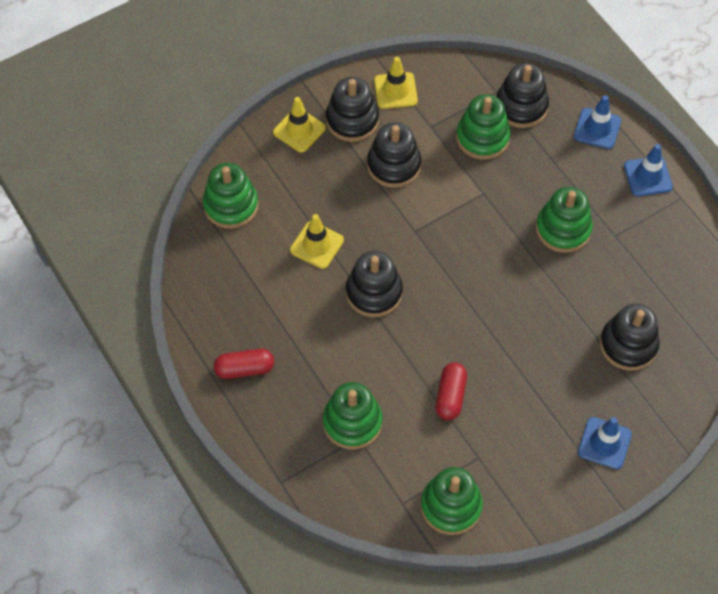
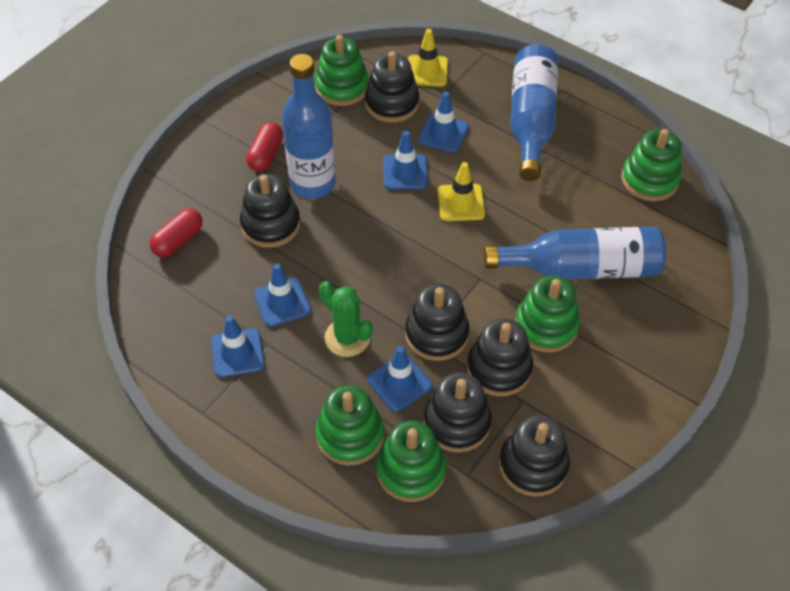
black stacking toy: 5 -> 6
blue bottle: 0 -> 3
blue traffic cone: 3 -> 5
green cactus: 0 -> 1
yellow traffic cone: 3 -> 2

